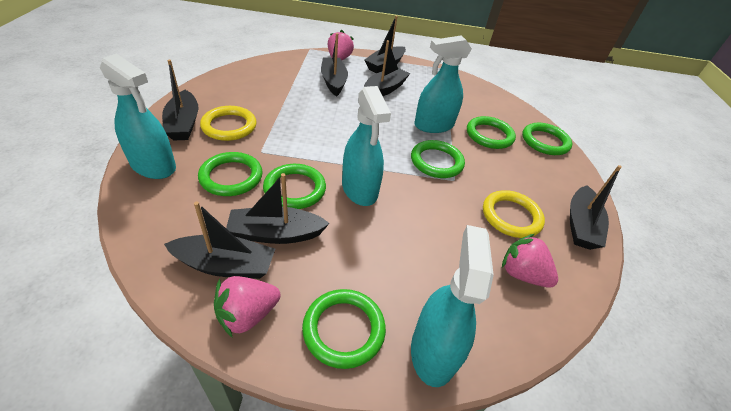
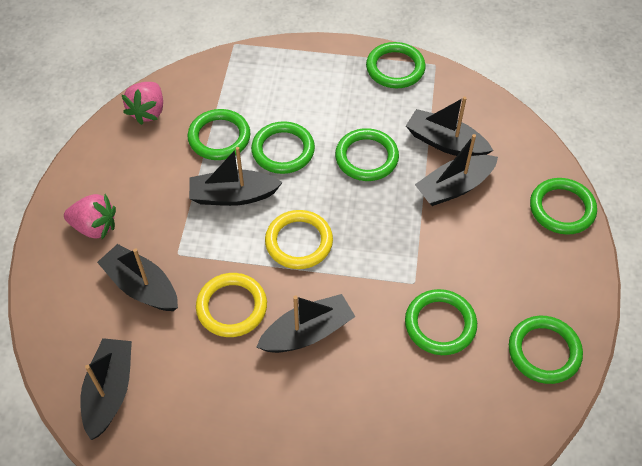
black boat: 7 -> 6
green ring: 6 -> 7
pink strawberry: 3 -> 2
turquoise spray bottle: 4 -> 0

